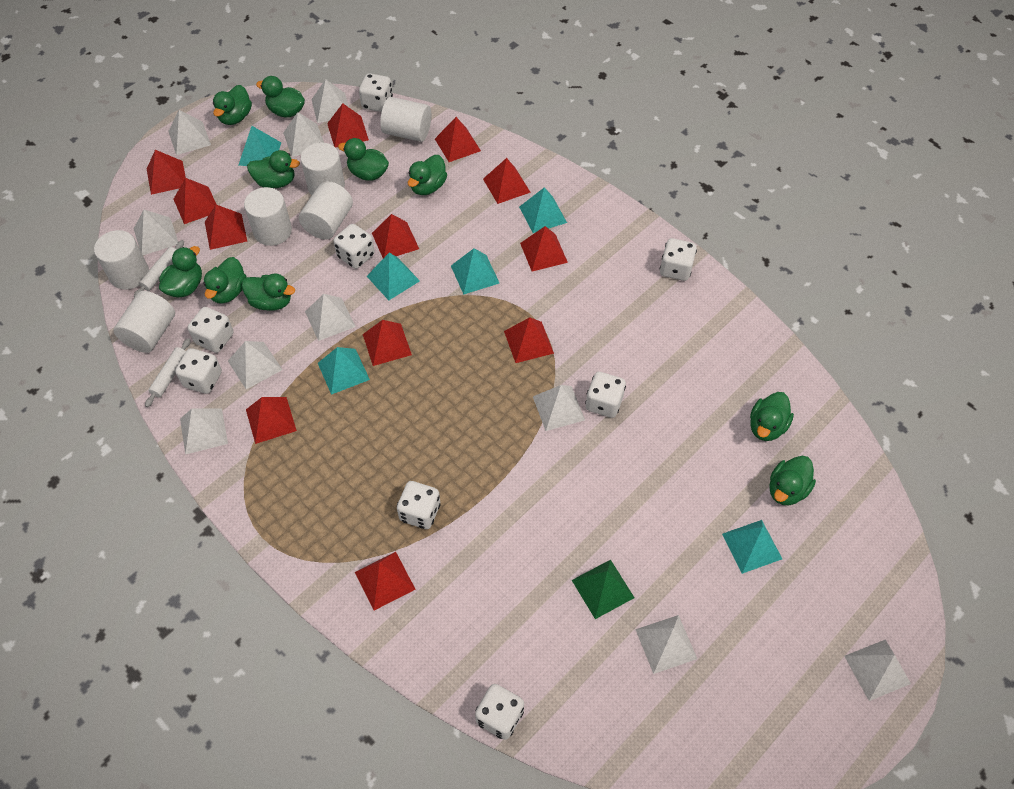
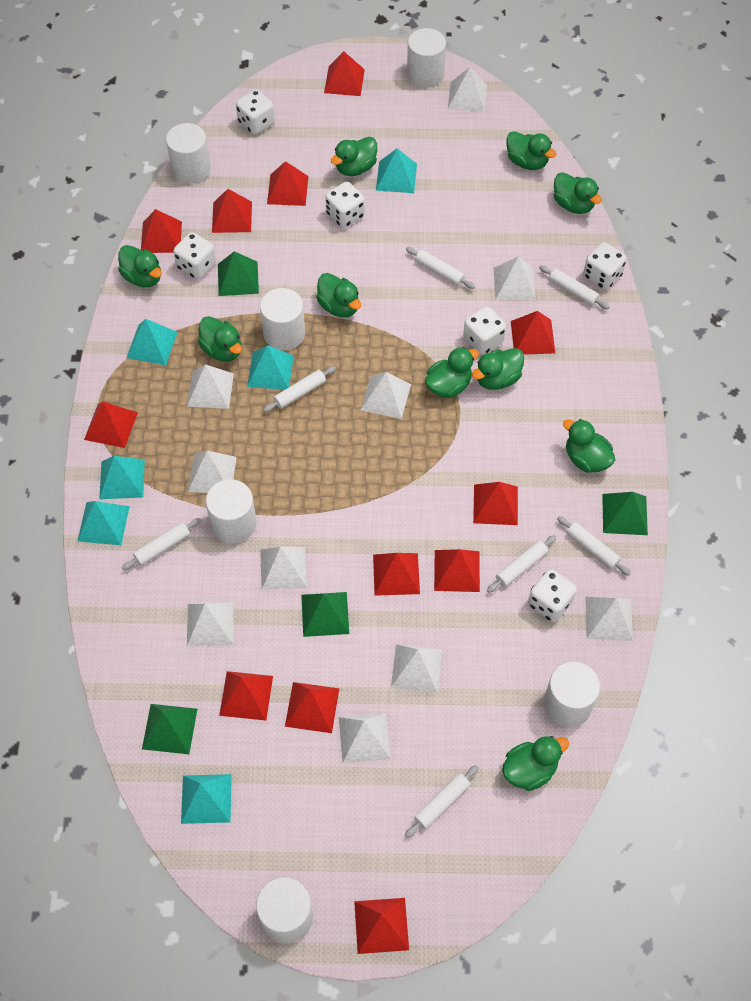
green pyramid: 1 -> 4
white dice: 8 -> 6
white rolling pin: 2 -> 7

